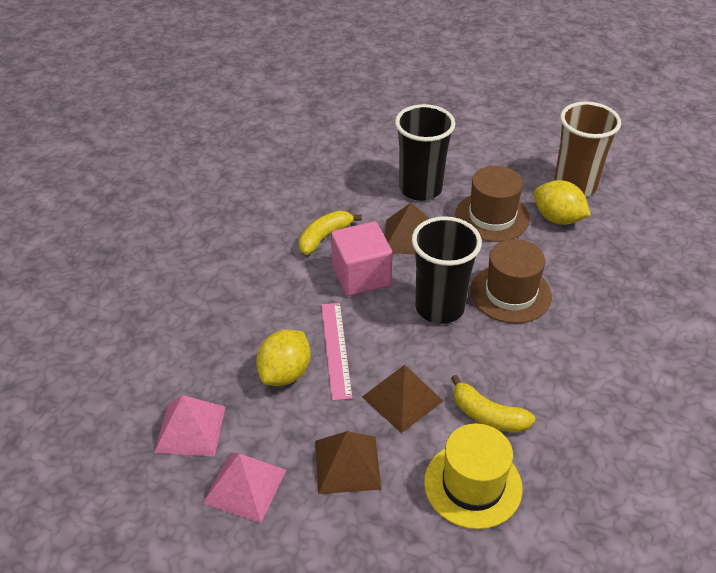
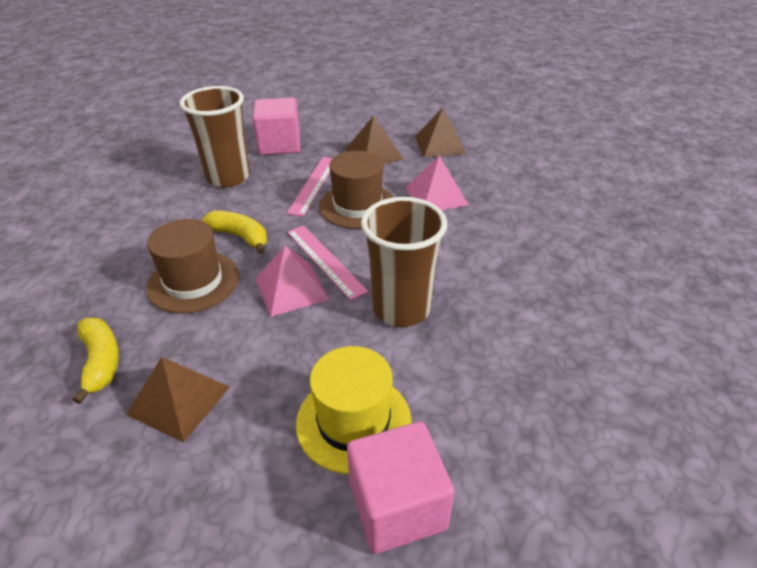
black cup: 2 -> 0
brown cup: 1 -> 2
pink cube: 1 -> 2
pink ruler: 1 -> 2
yellow lemon: 2 -> 0

